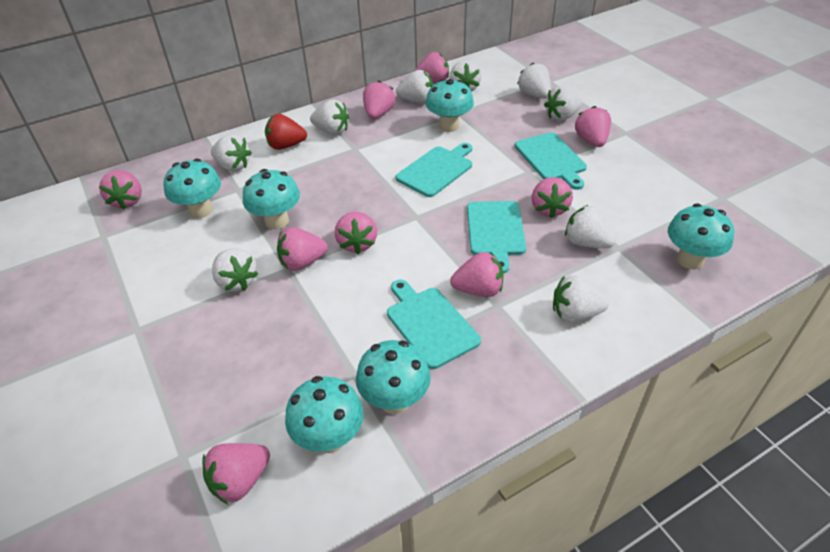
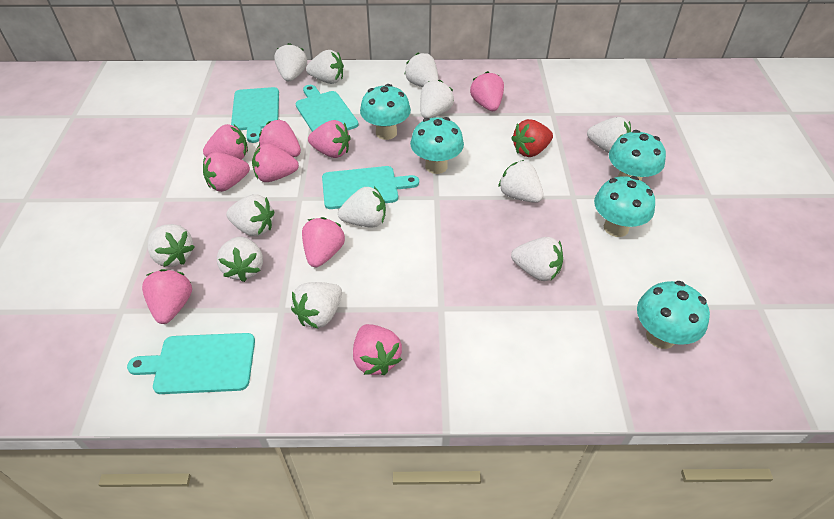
turquoise mushroom: 6 -> 5
white strawberry: 9 -> 12

